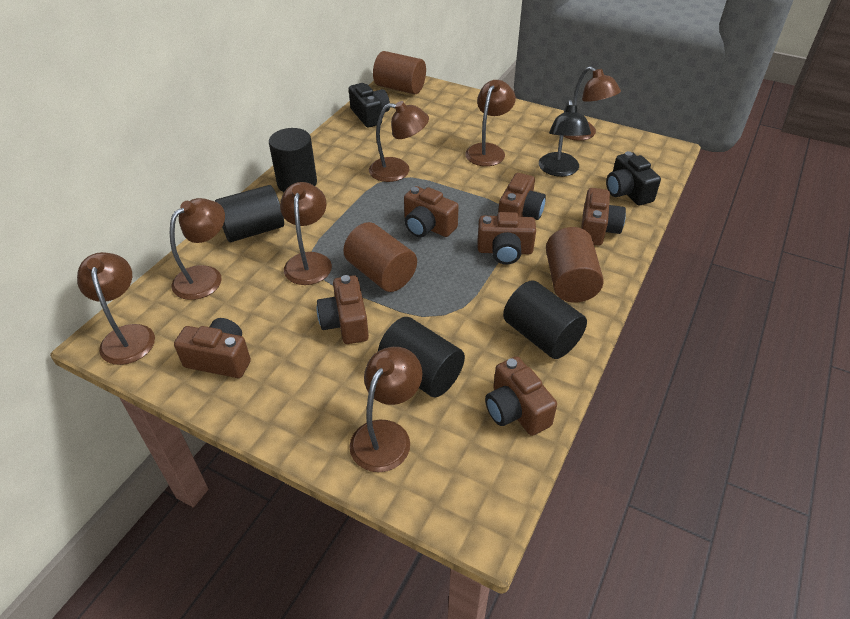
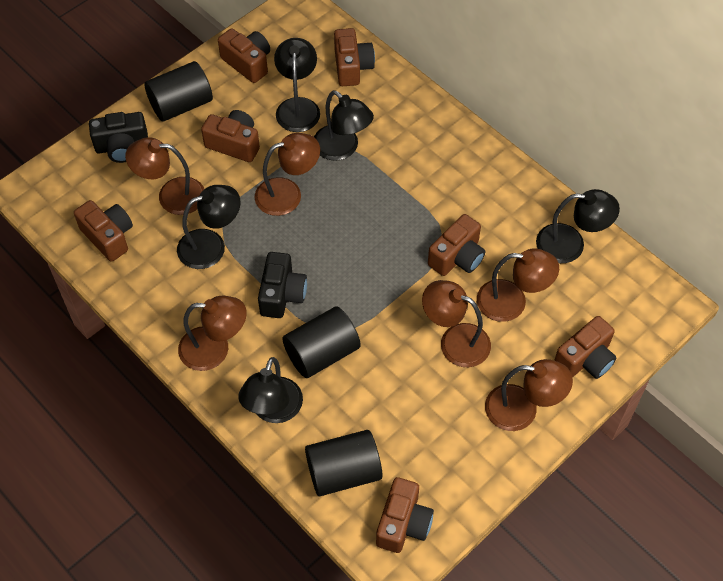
black cylinder: 4 -> 3
black lamp: 1 -> 5
brown cylinder: 3 -> 0
brown lamp: 7 -> 6

